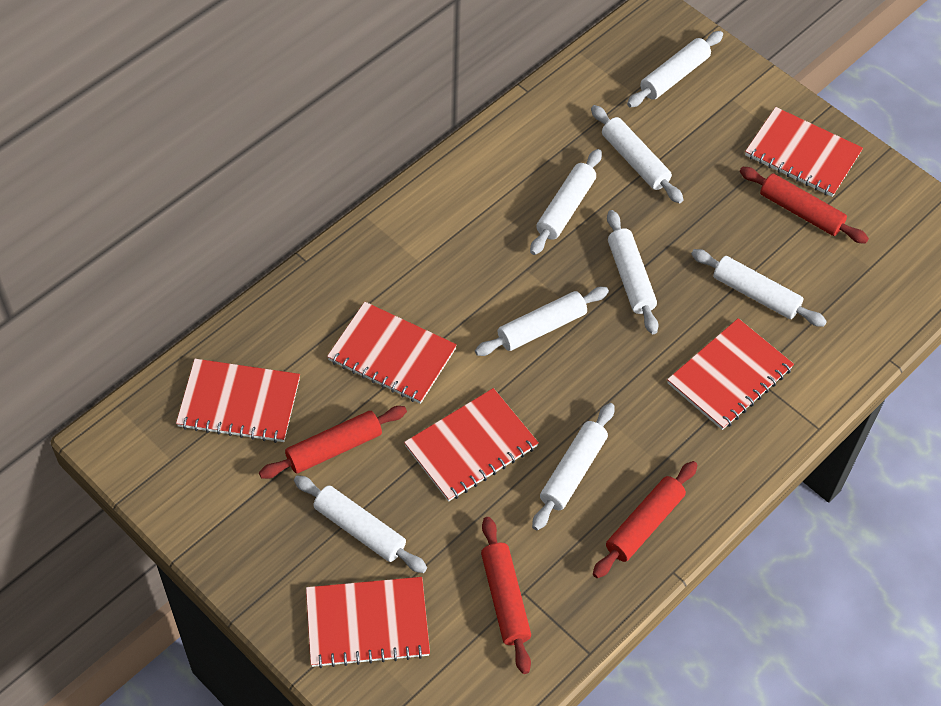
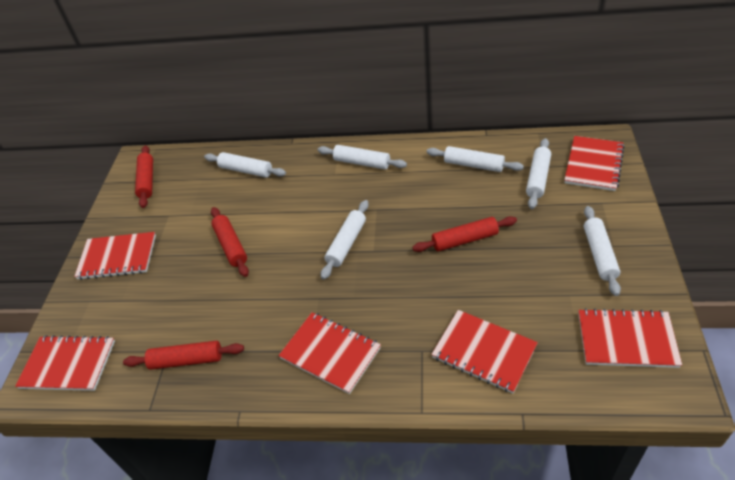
white rolling pin: 8 -> 6

